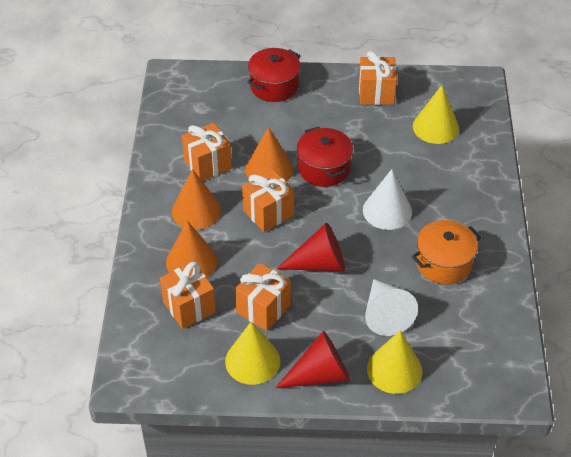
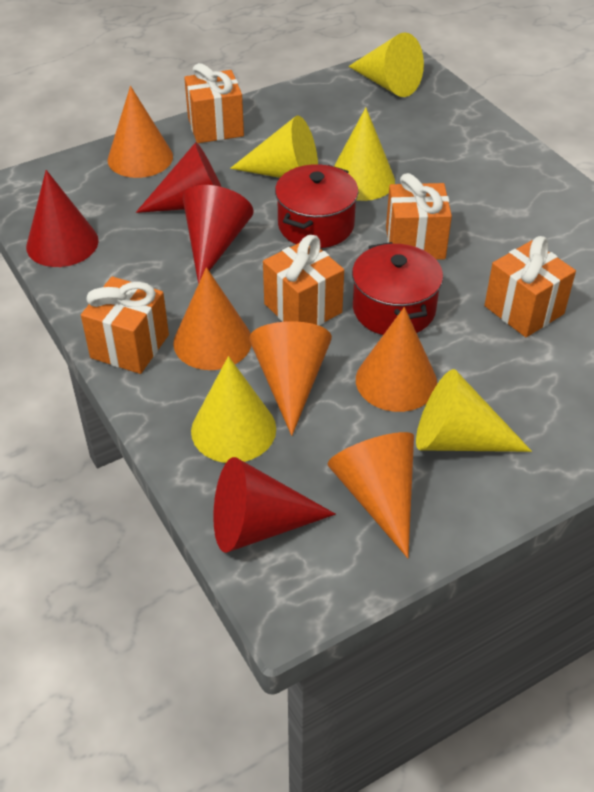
orange cone: 3 -> 5
orange pot: 1 -> 0
red cone: 2 -> 4
white cone: 2 -> 0
yellow cone: 3 -> 5

